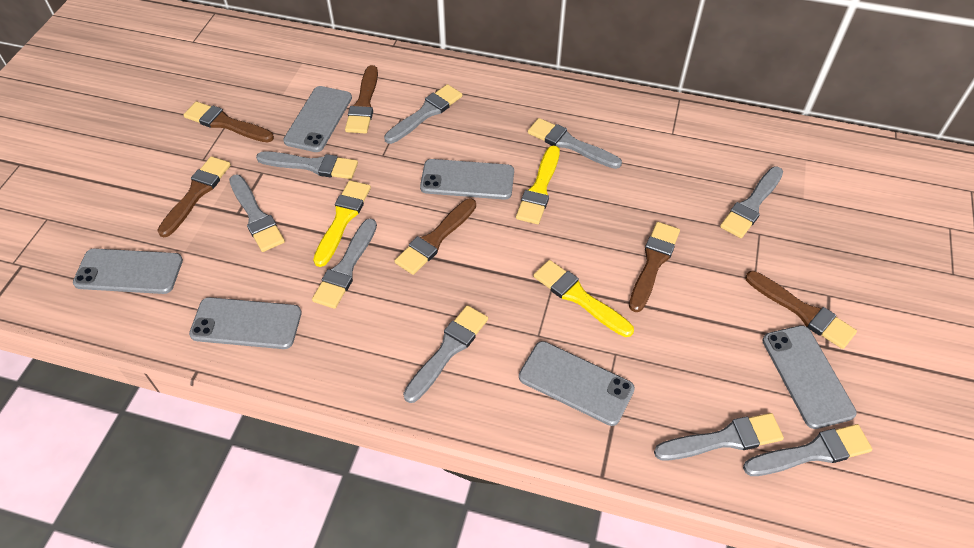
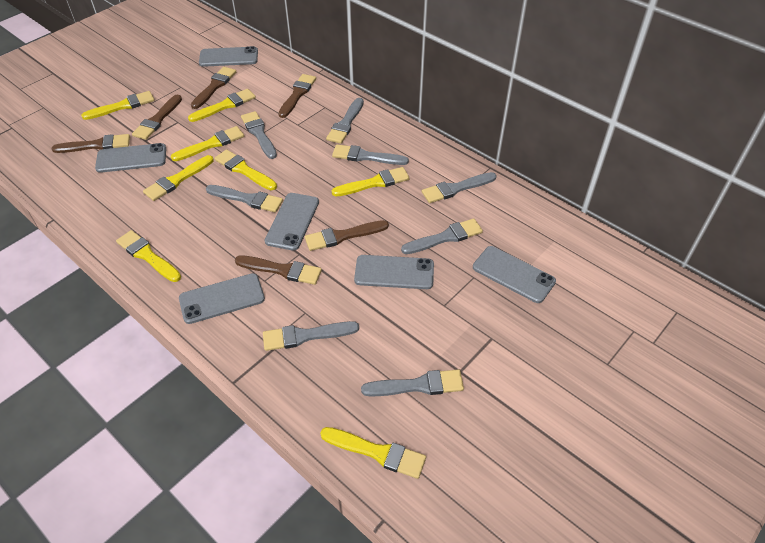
grey brush: 9 -> 8
yellow brush: 3 -> 8

